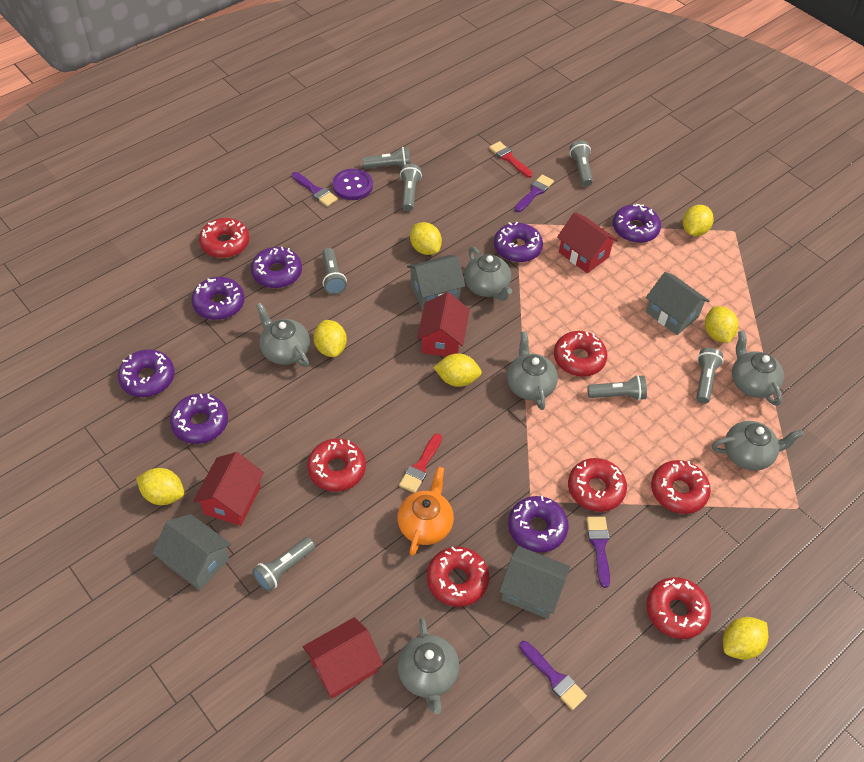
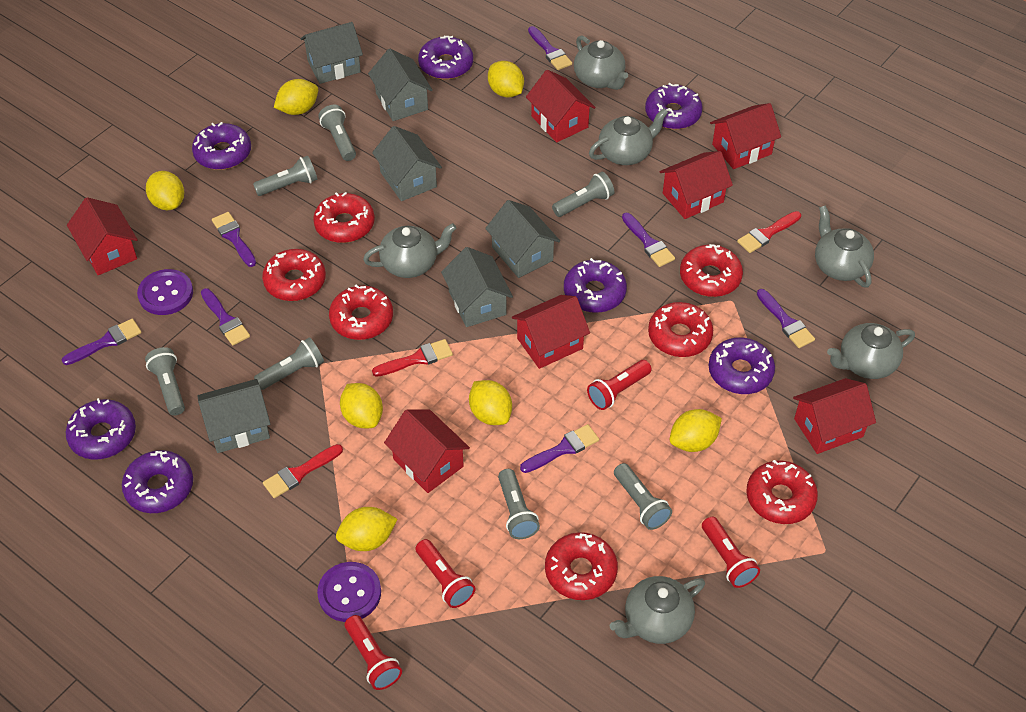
grey house: 4 -> 6
orange teapot: 1 -> 0
purple brush: 4 -> 7
purple button: 1 -> 2
red brush: 2 -> 3
red flashlight: 0 -> 4
red house: 4 -> 7

